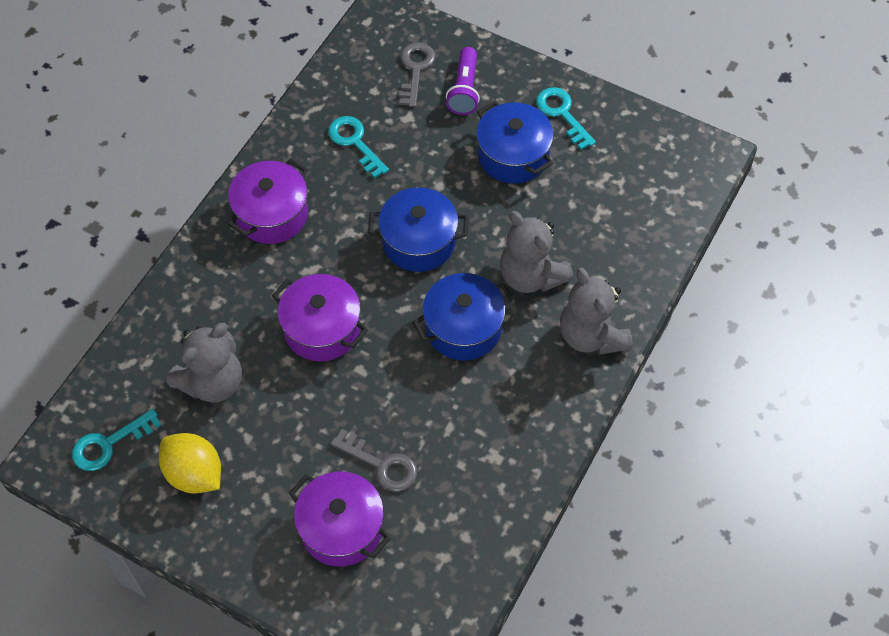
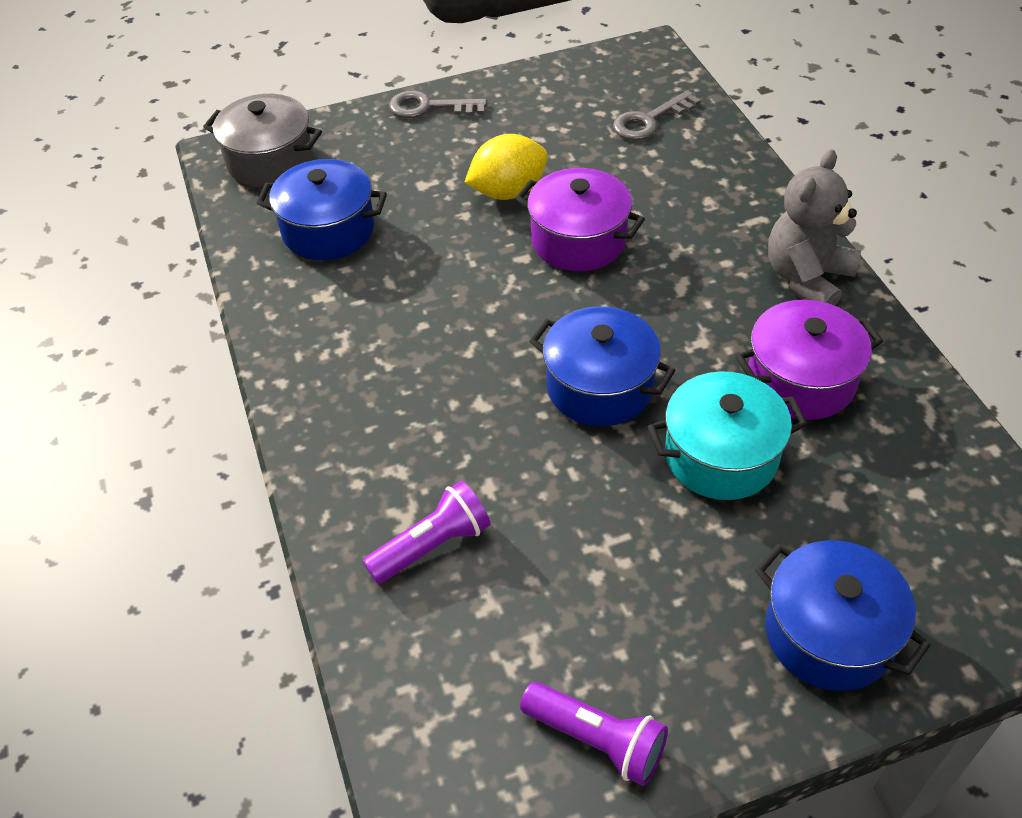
grey pot: 0 -> 1
grey teddy bear: 3 -> 1
purple flashlight: 1 -> 2
purple pot: 3 -> 2
turquoise key: 3 -> 0
turquoise pot: 0 -> 1

